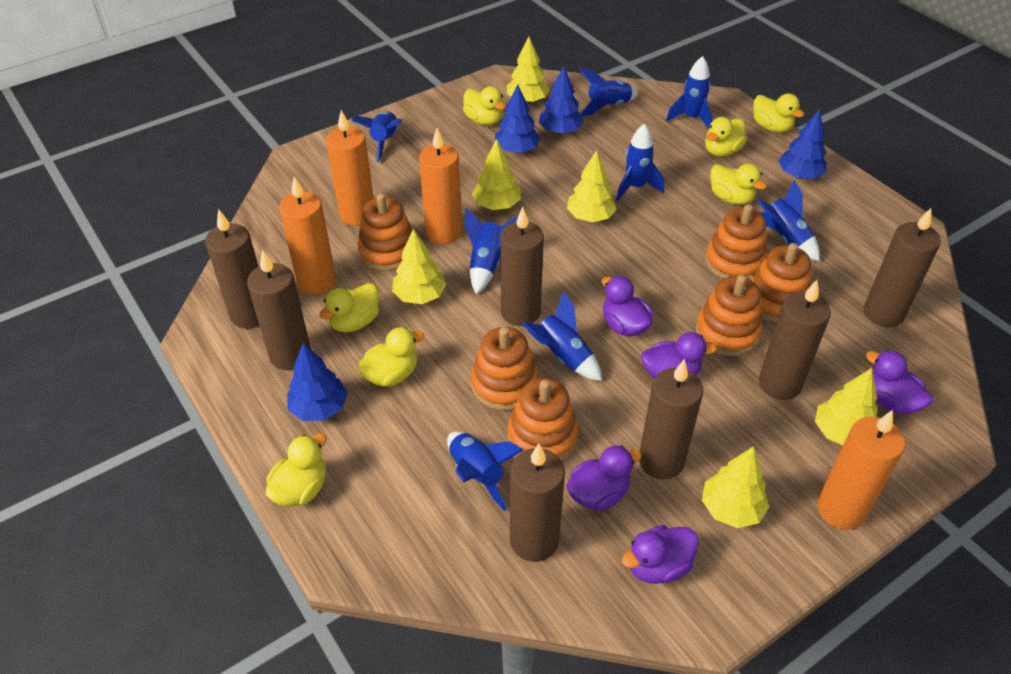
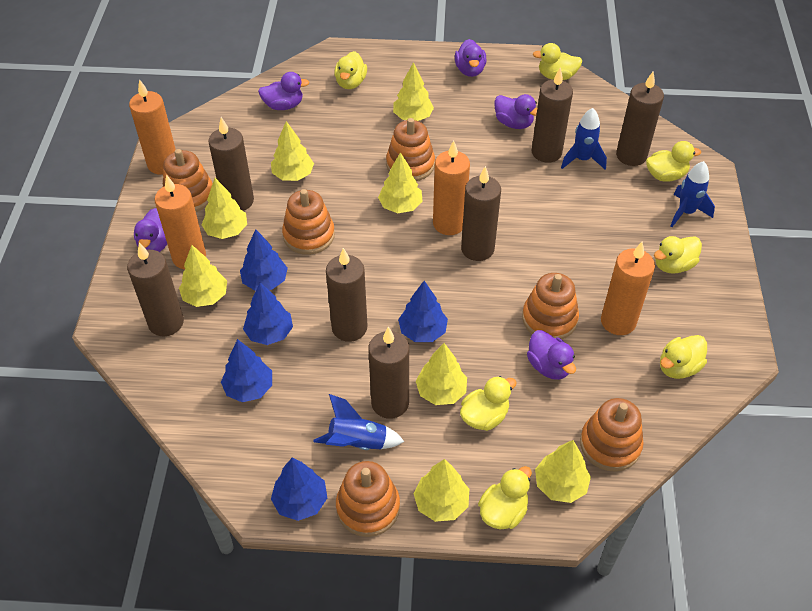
blue rocket: 8 -> 3
blue tree: 4 -> 5
yellow tree: 6 -> 8

